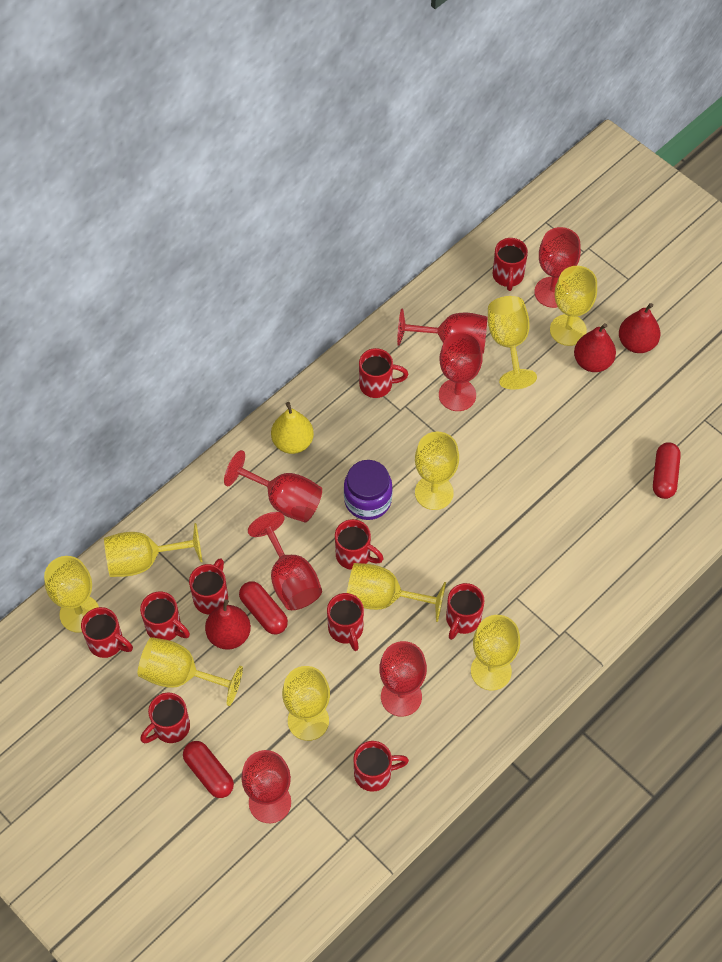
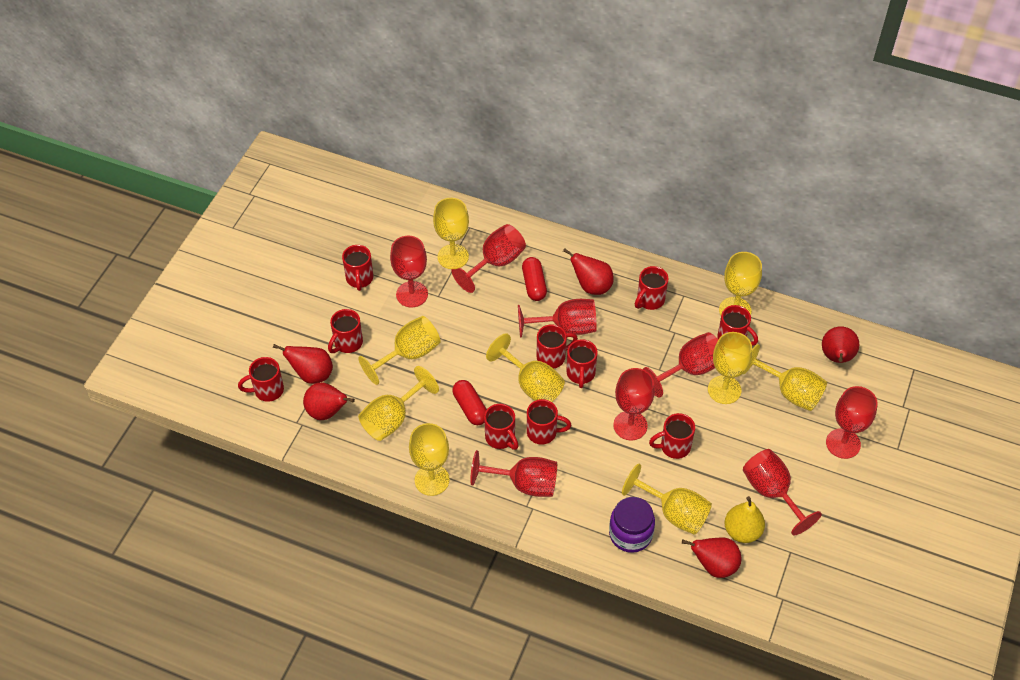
red capsule: 3 -> 2
red goblet: 7 -> 8
red pear: 3 -> 5

